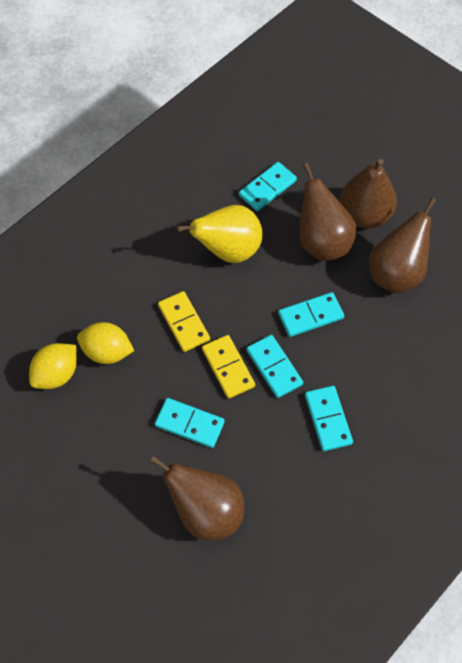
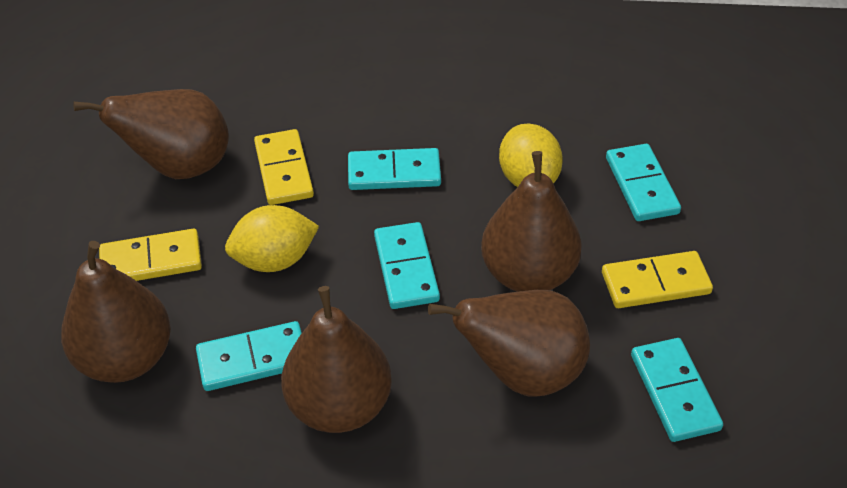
brown pear: 4 -> 5
yellow domino: 2 -> 3
yellow pear: 1 -> 0

